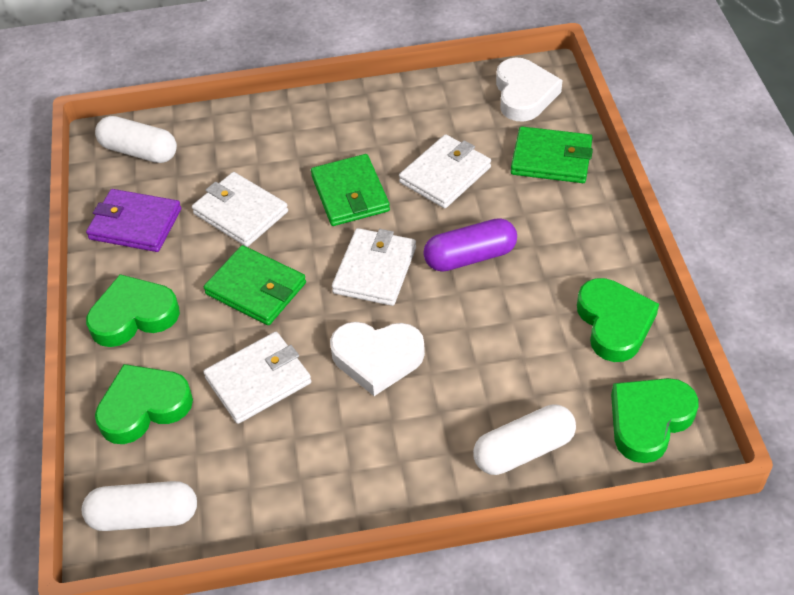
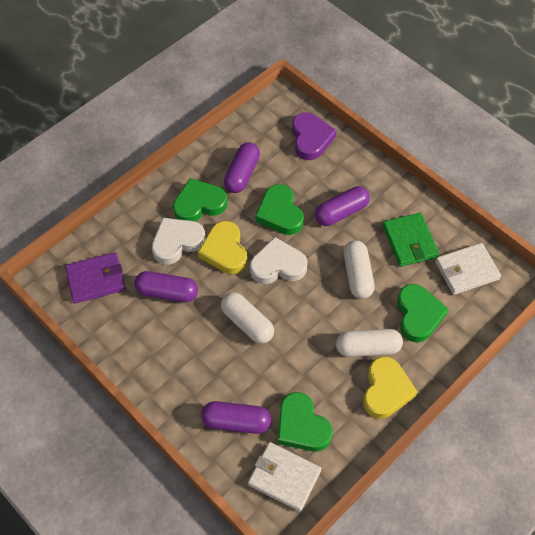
green wallet: 3 -> 1
purple capsule: 1 -> 4
purple heart: 0 -> 1
white wallet: 4 -> 2
yellow heart: 0 -> 2

